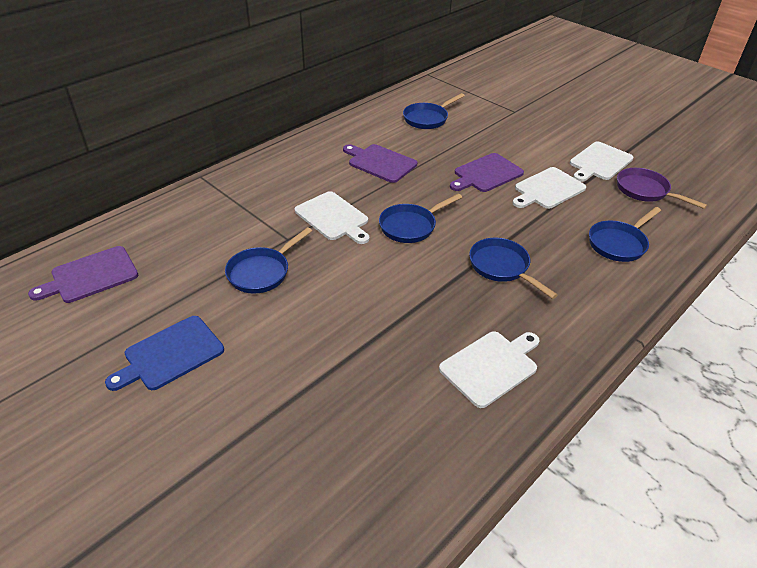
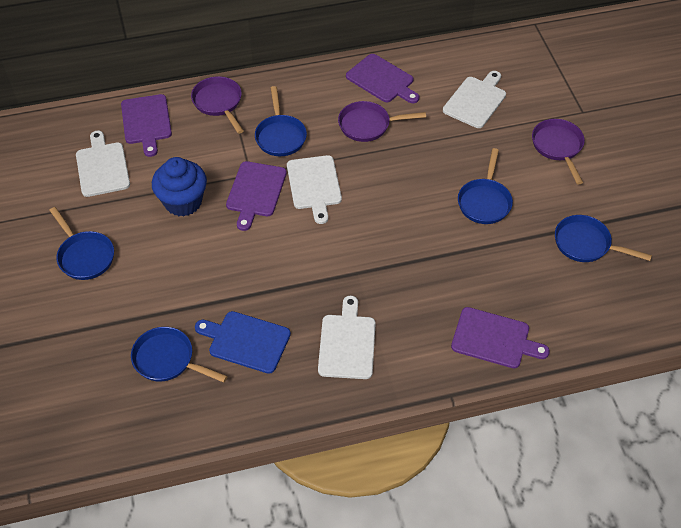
blue cupcake: 0 -> 1
purple cutting board: 3 -> 4
purple pan: 1 -> 3

